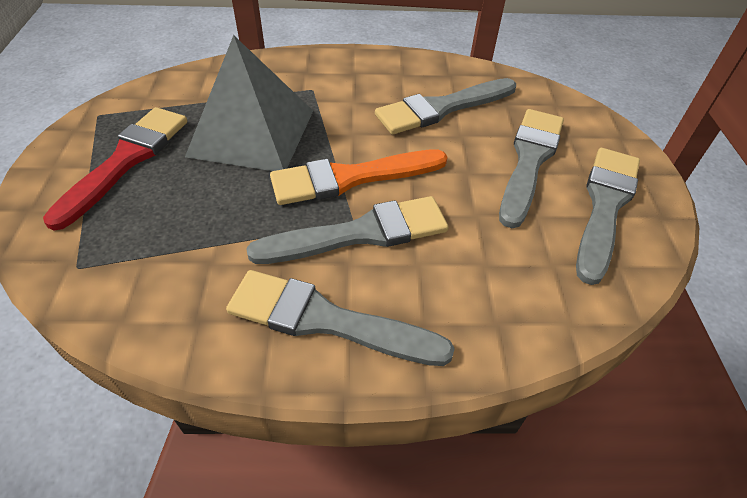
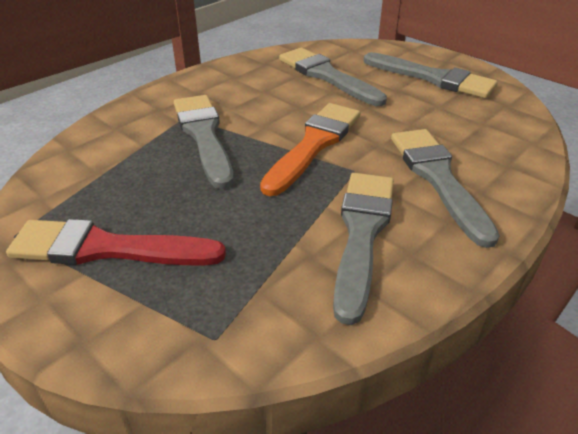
grey pyramid: 1 -> 0

